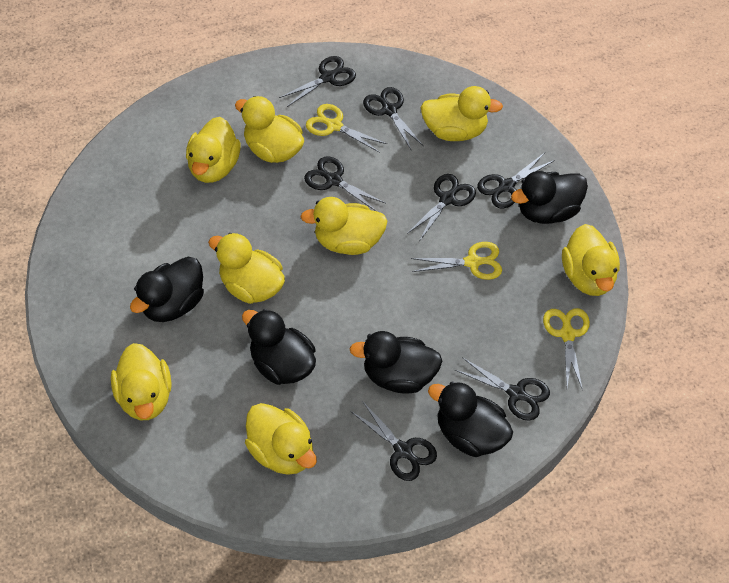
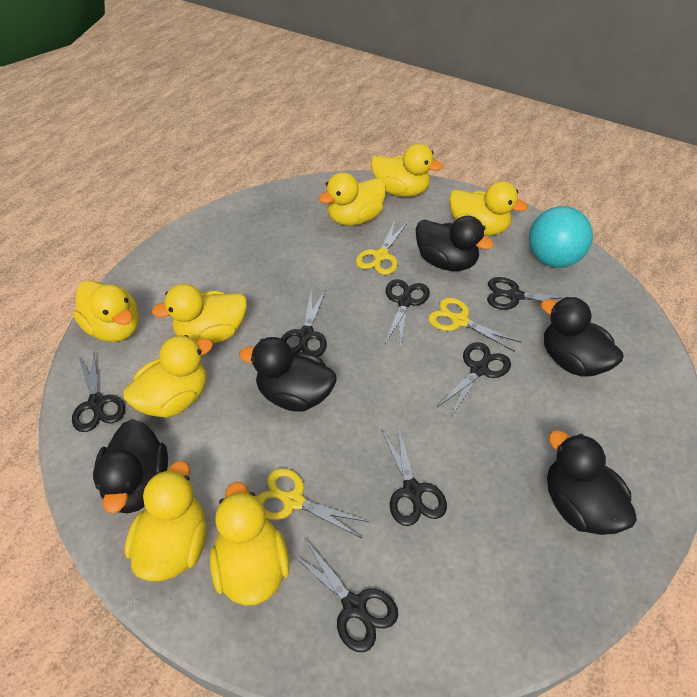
turquoise ball: 0 -> 1

